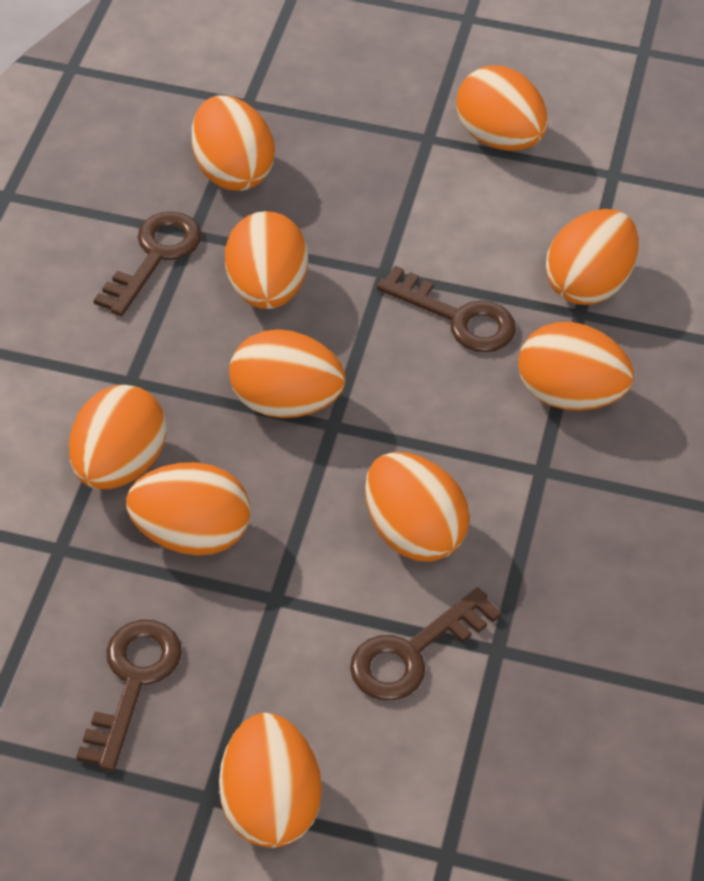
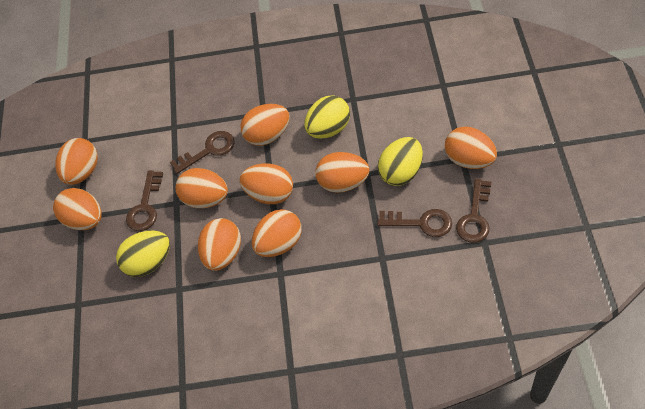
orange egg: 10 -> 9
yellow egg: 0 -> 3

